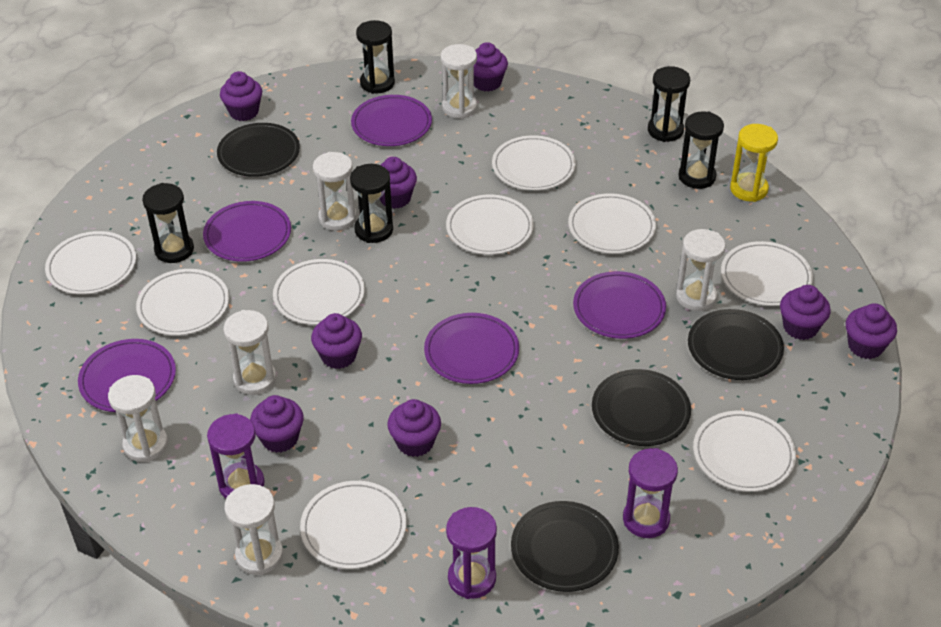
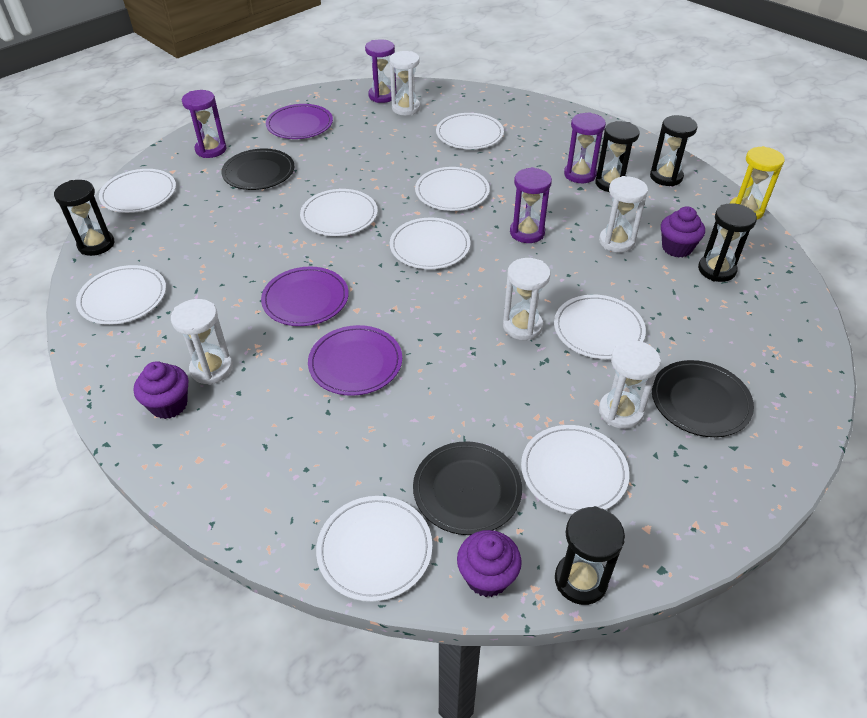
black plate: 4 -> 3
purple cupcake: 8 -> 3
purple hourglass: 3 -> 4
purple plate: 5 -> 3
white hourglass: 6 -> 5

